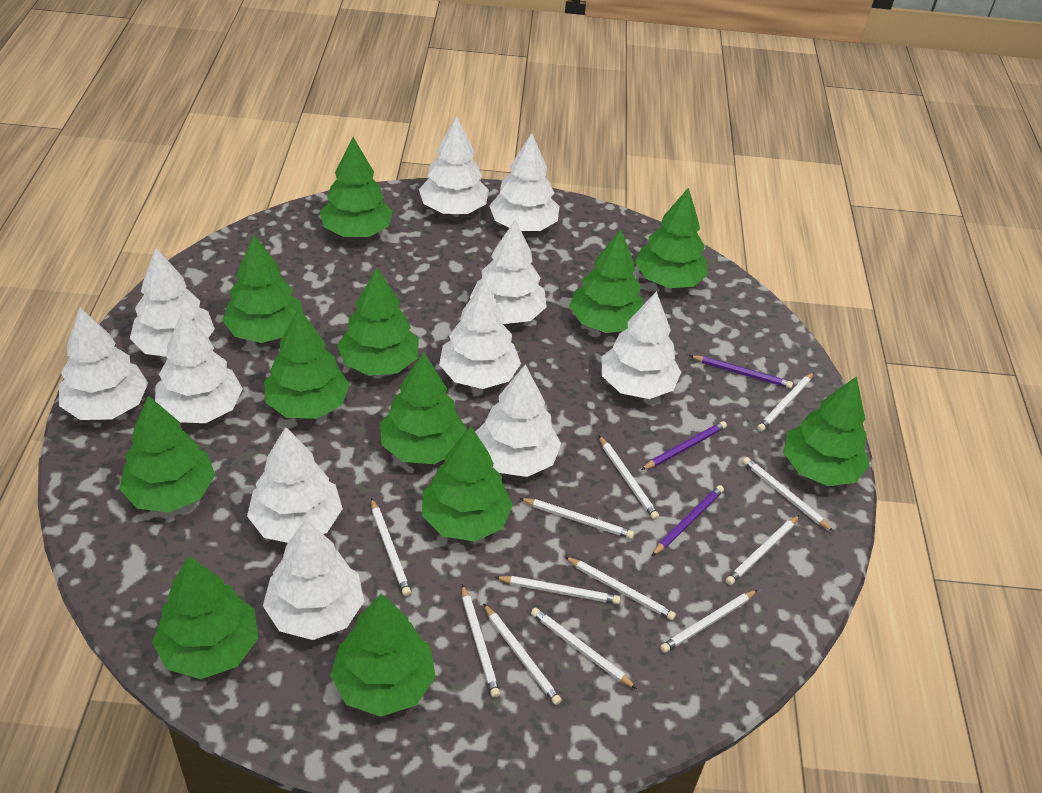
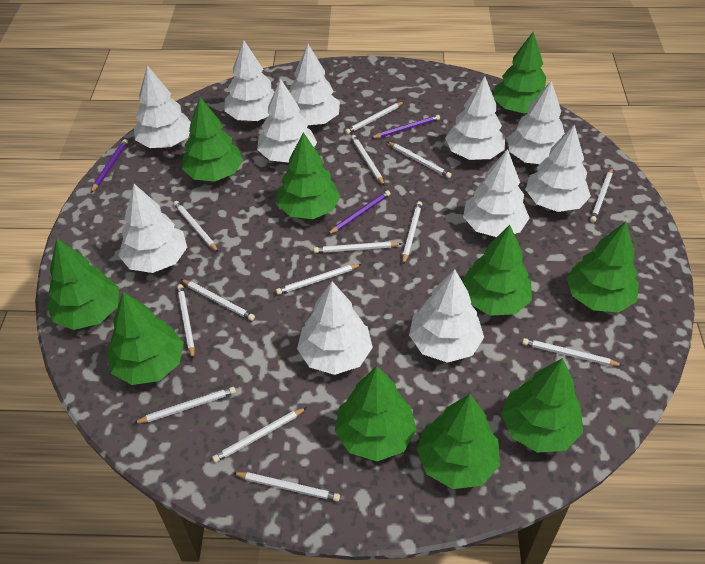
green tree: 12 -> 10
white pencil: 12 -> 14

